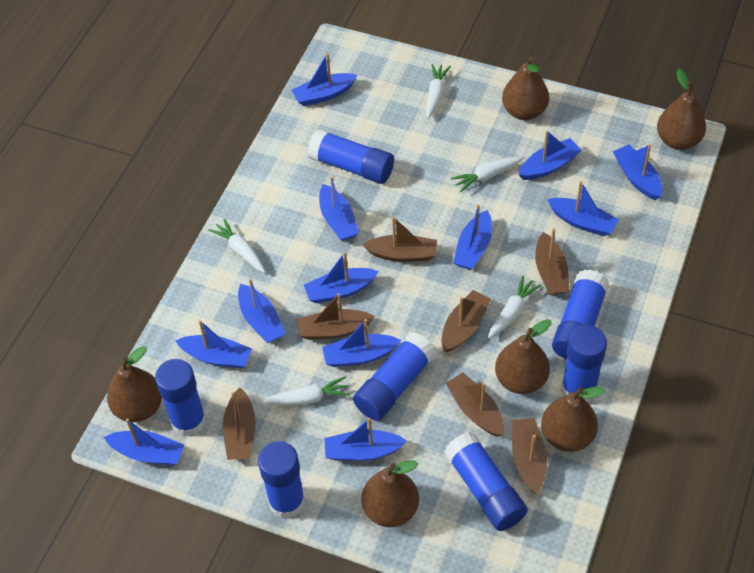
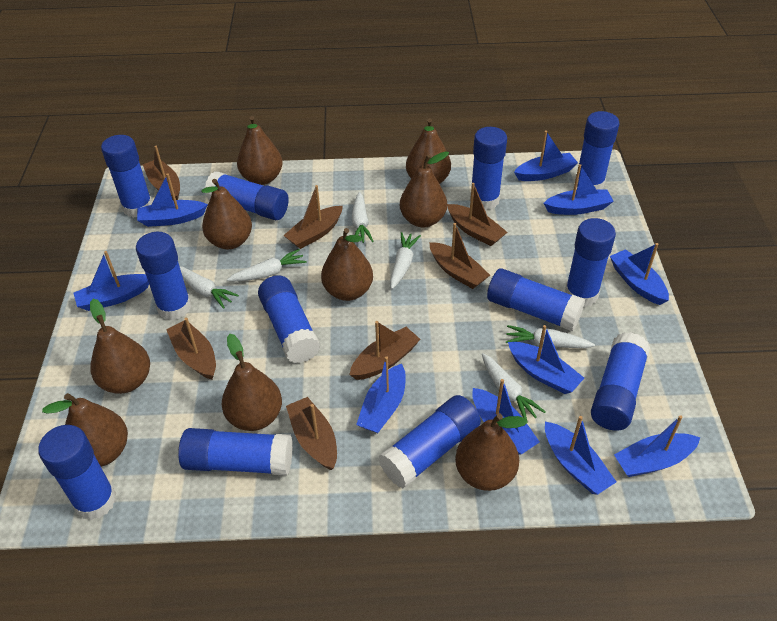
blue boat: 12 -> 10
blue glue stick: 7 -> 12
brown pear: 6 -> 9
white carrot: 5 -> 6

